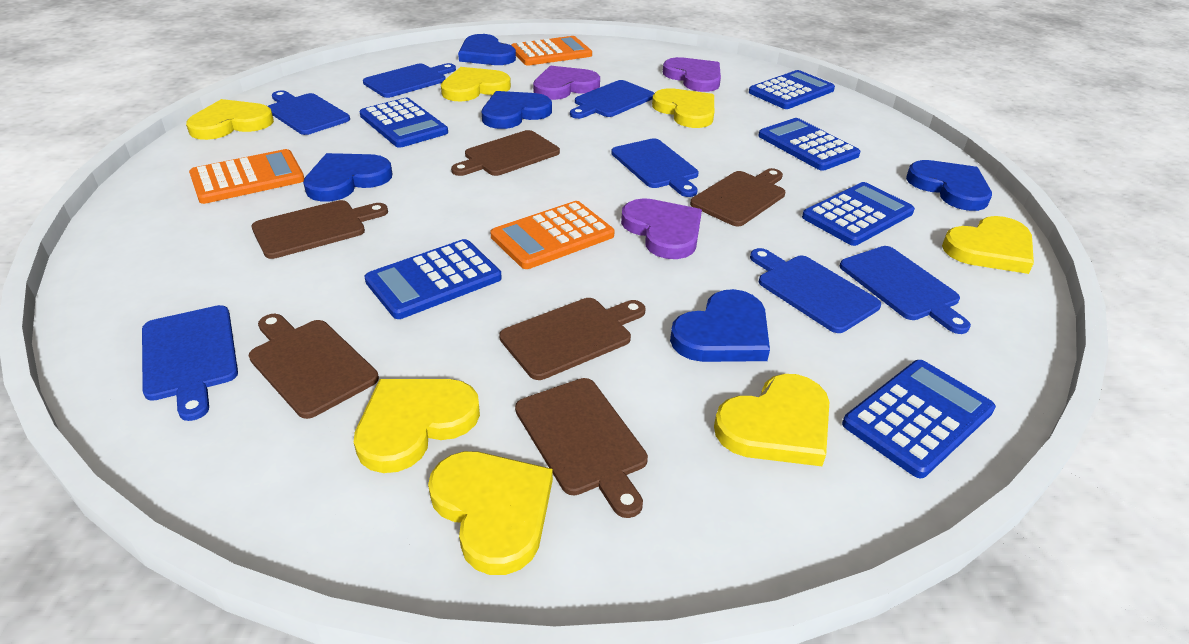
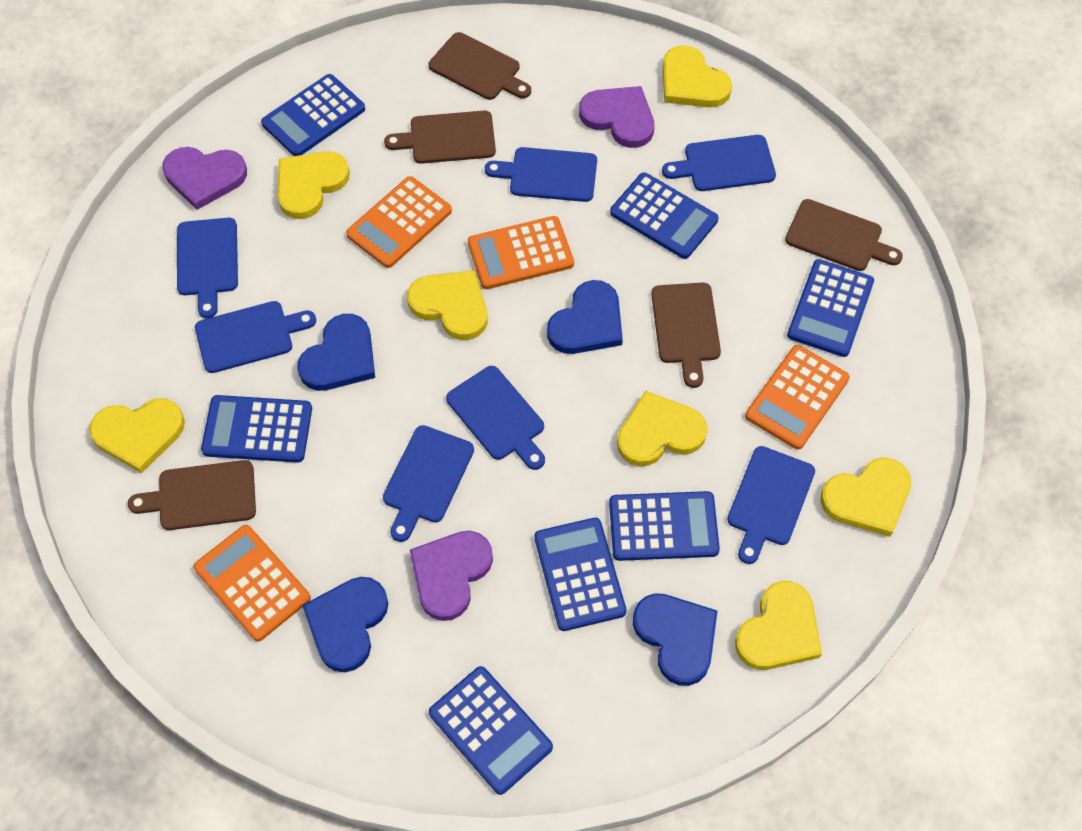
blue calculator: 6 -> 7
blue heart: 5 -> 4
brown cutting board: 6 -> 5
orange calculator: 3 -> 4

